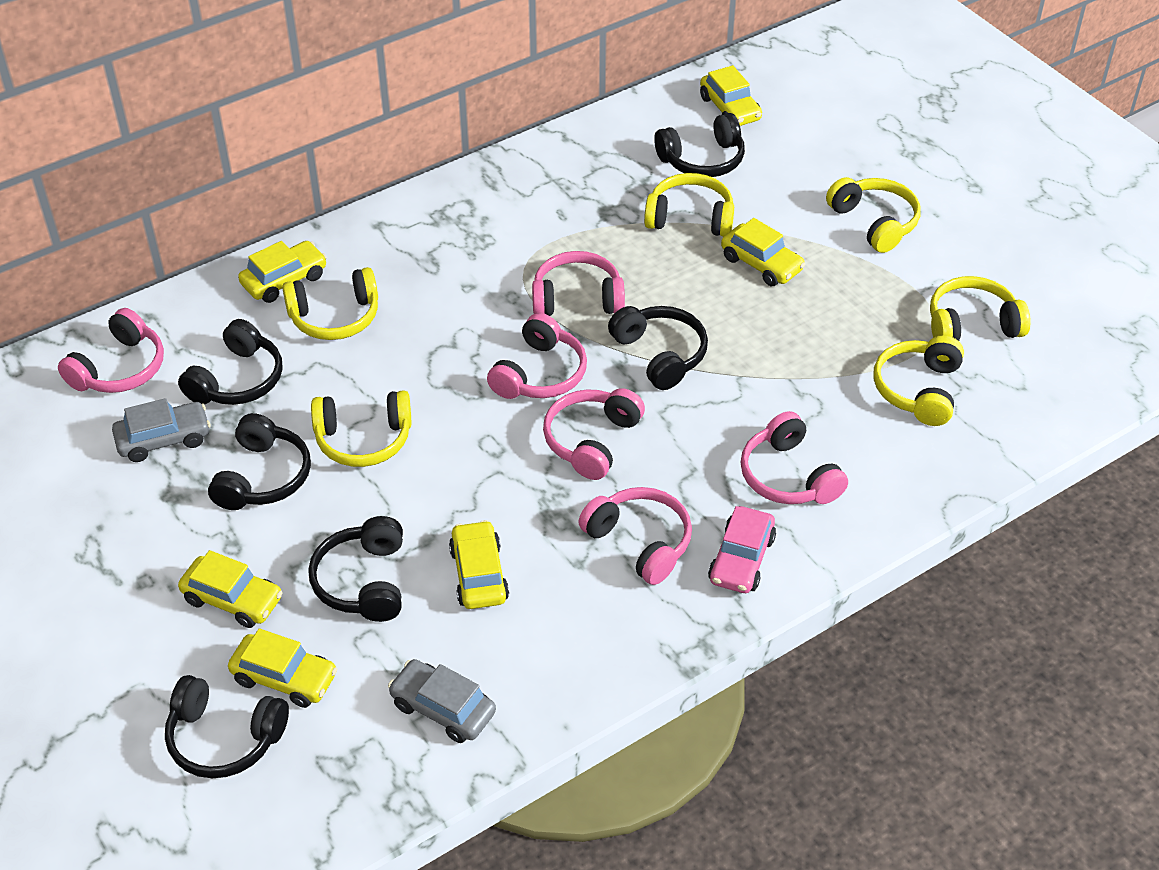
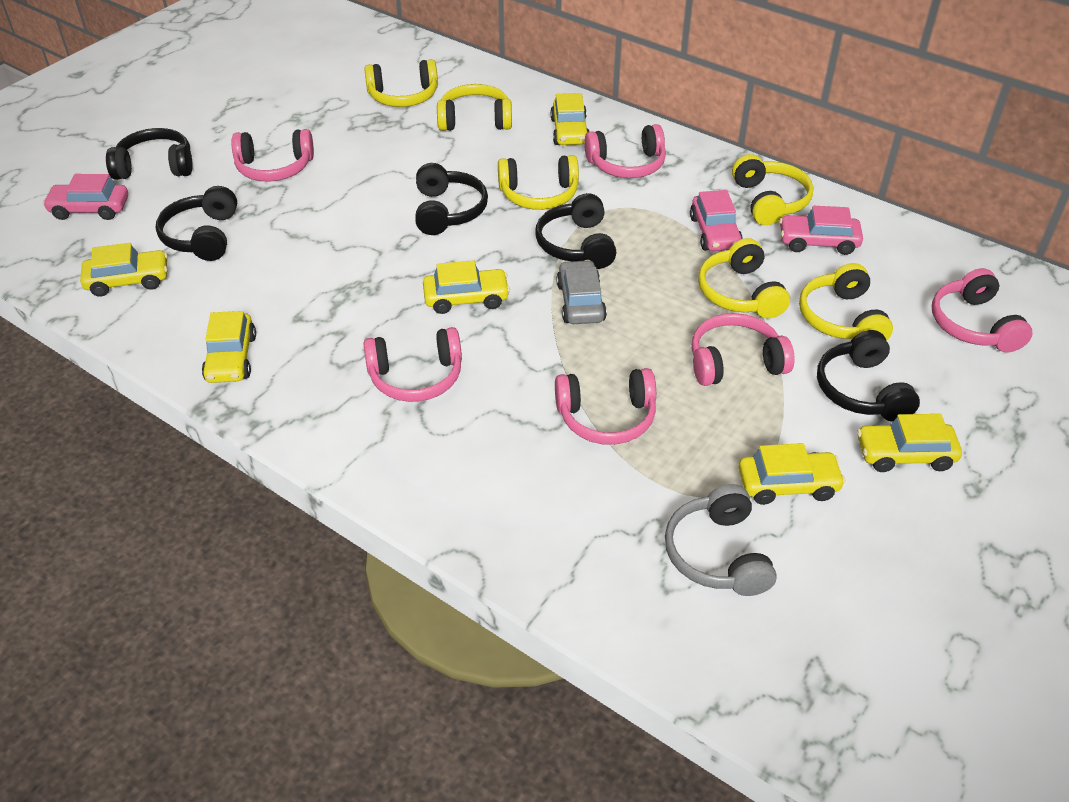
black headphones: 6 -> 5
grey car: 2 -> 1
grey headphones: 0 -> 1
pink car: 1 -> 3

